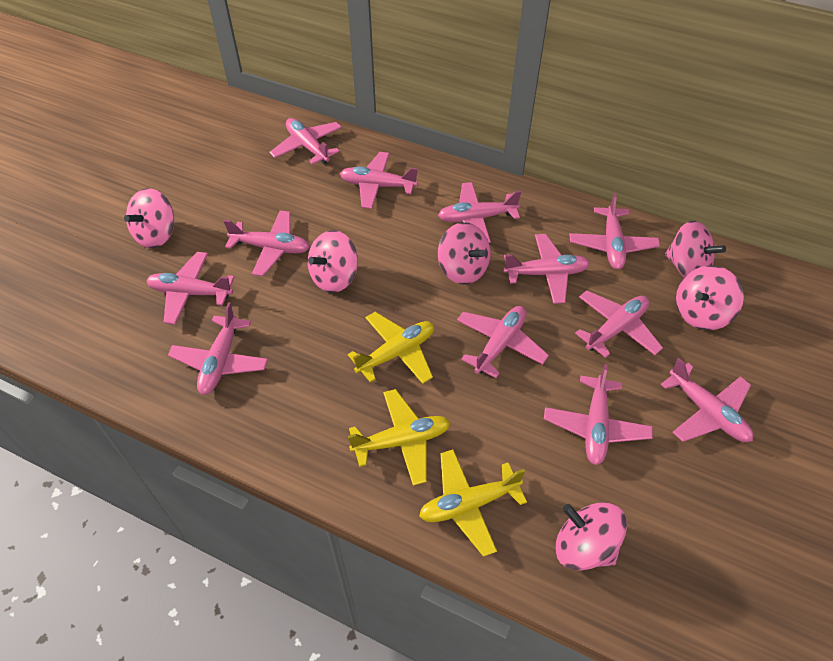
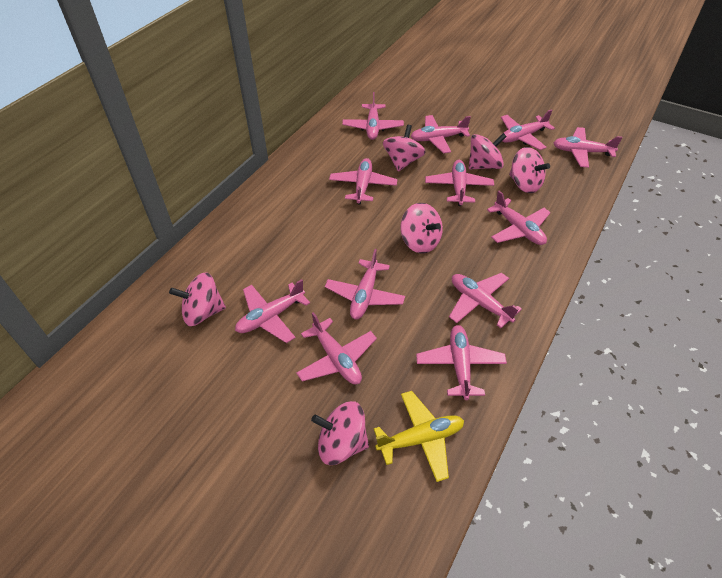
yellow plane: 3 -> 1

